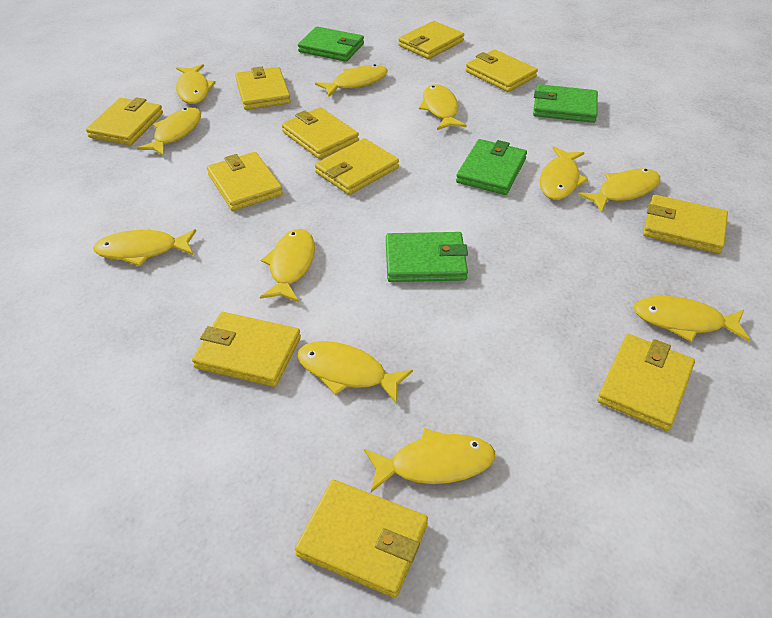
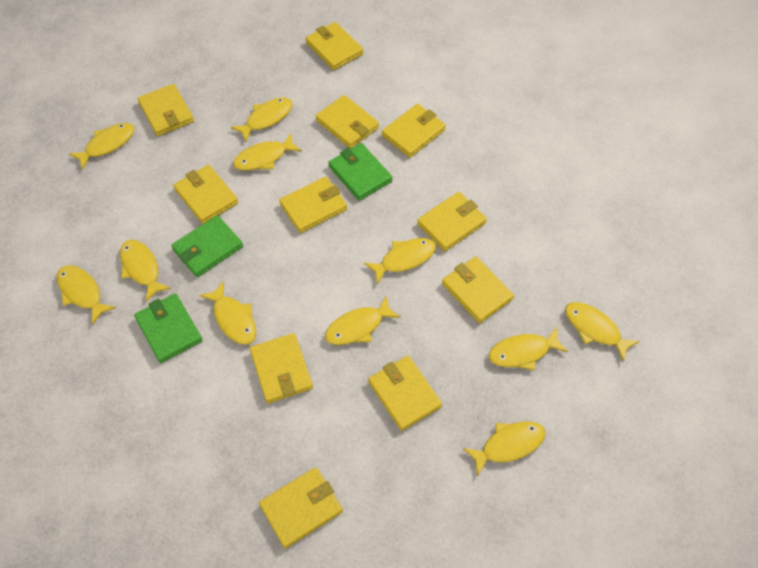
green wallet: 4 -> 3

